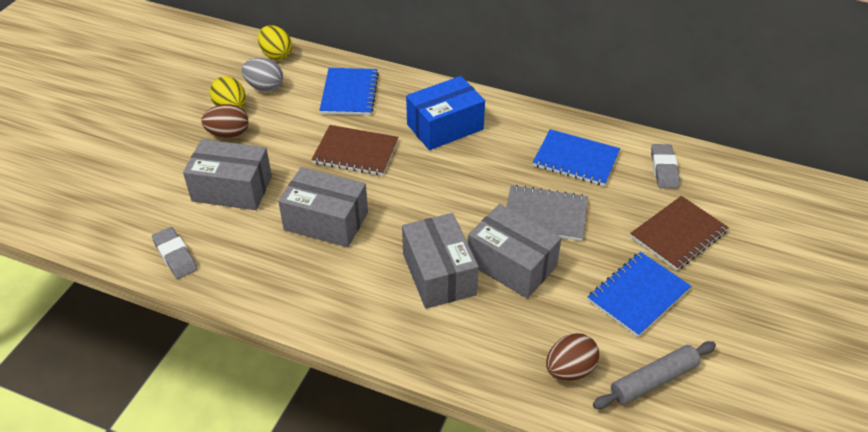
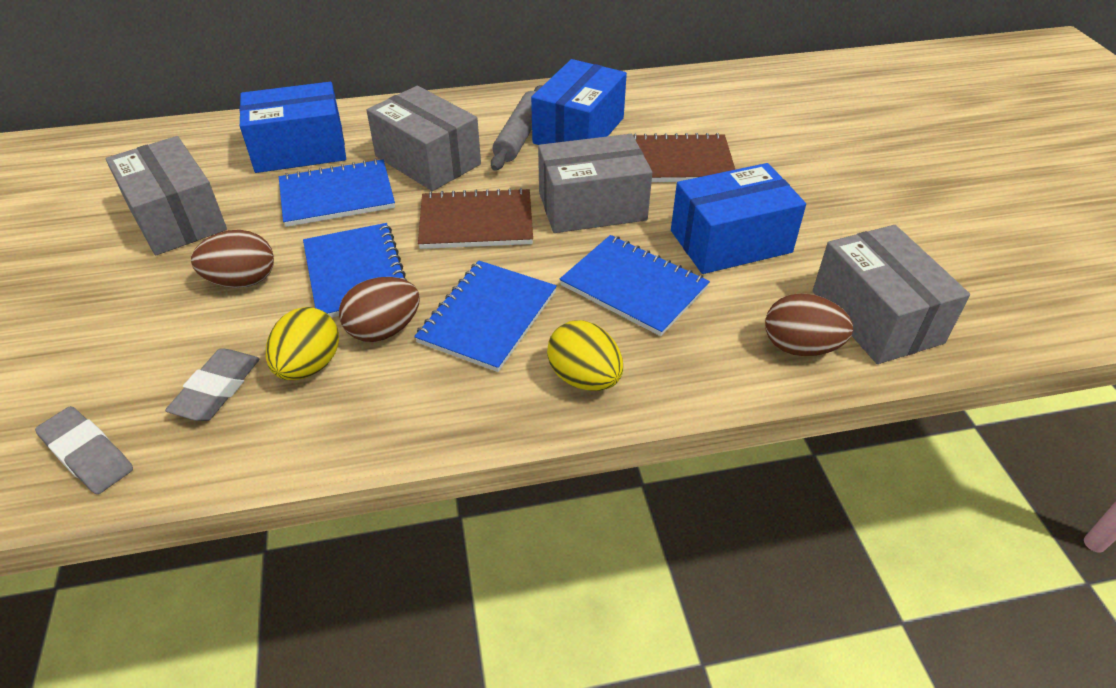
blue box: 1 -> 3
blue notebook: 3 -> 4
brown egg: 2 -> 3
grey egg: 1 -> 0
grey notebook: 1 -> 0

